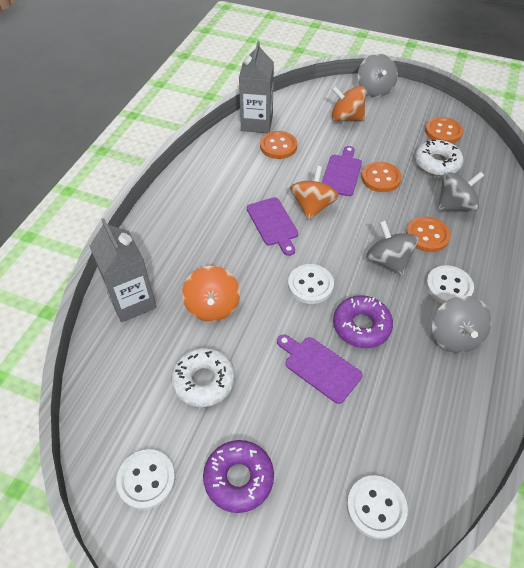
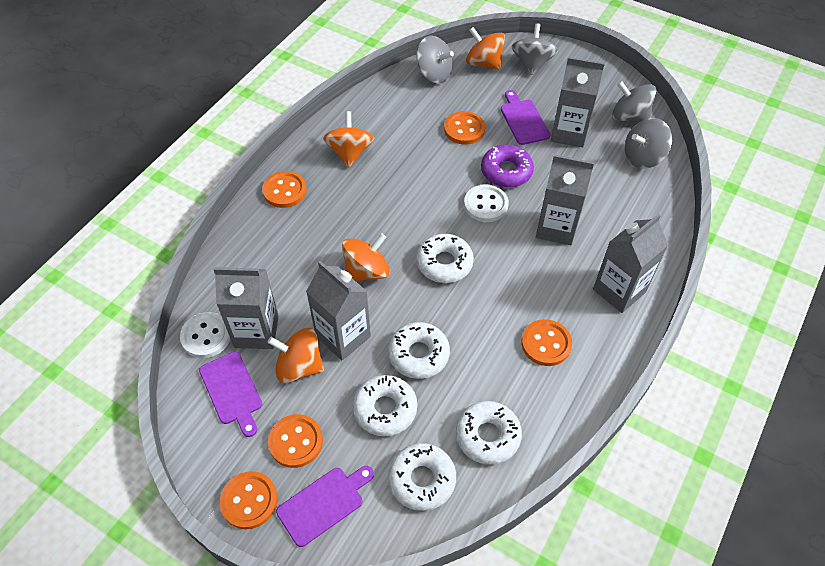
grey carton: 2 -> 5
orange button: 4 -> 5
orange spinning top: 3 -> 4
purple donut: 2 -> 1
white button: 4 -> 2
white donut: 2 -> 5

